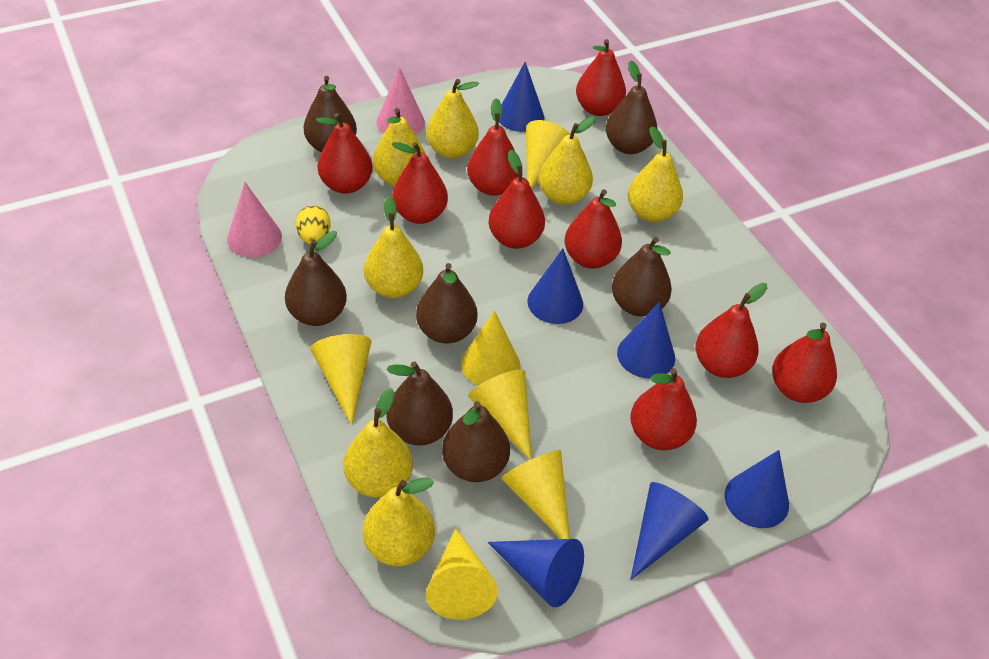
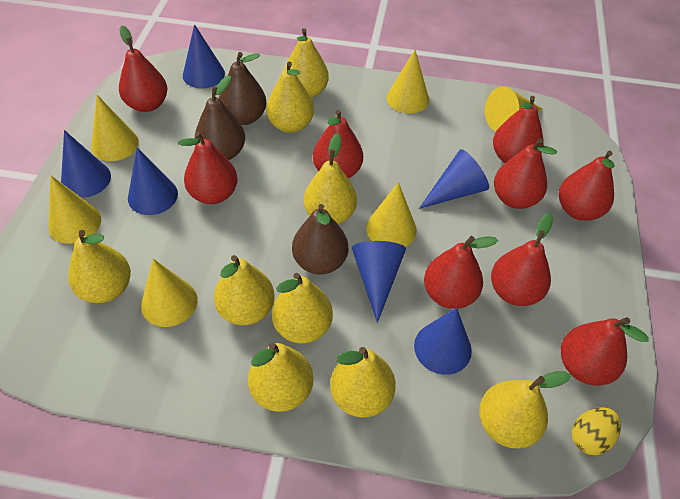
brown pear: 7 -> 3
pink cone: 2 -> 0
yellow pear: 7 -> 9

